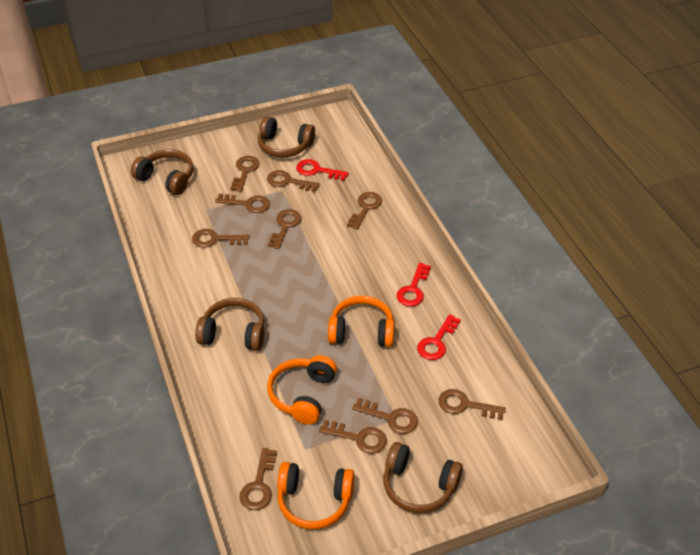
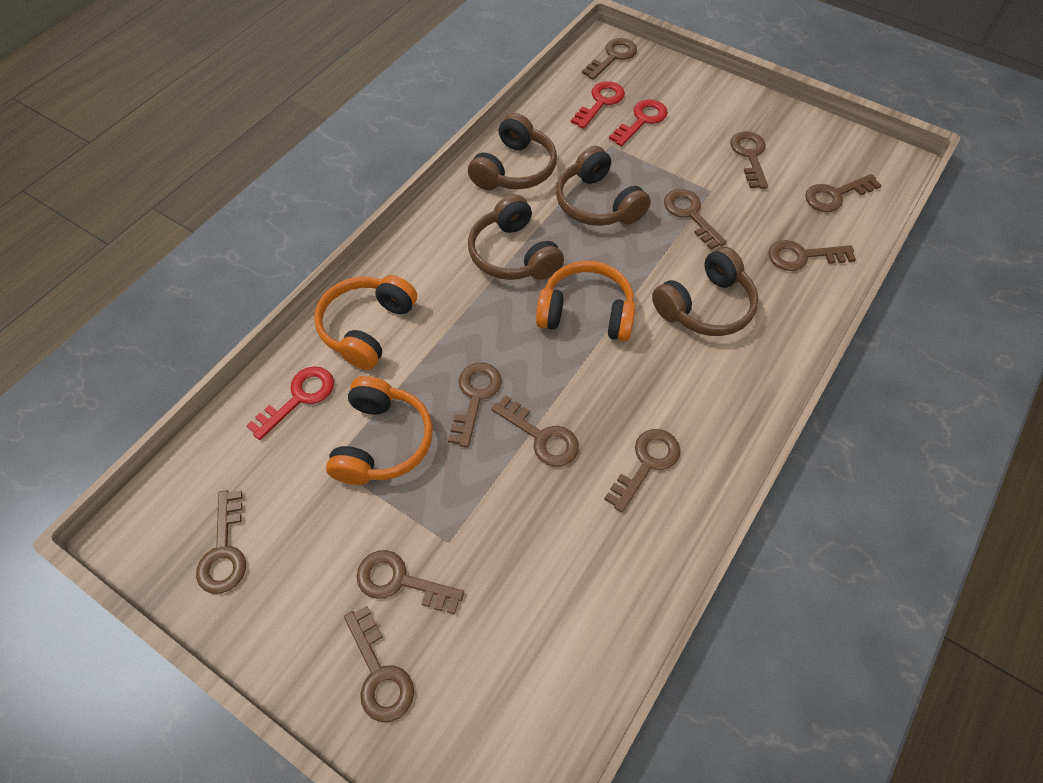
brown key: 10 -> 11

